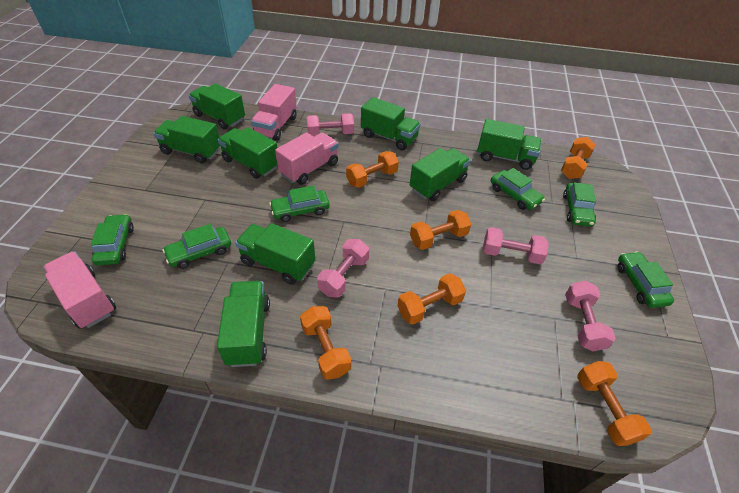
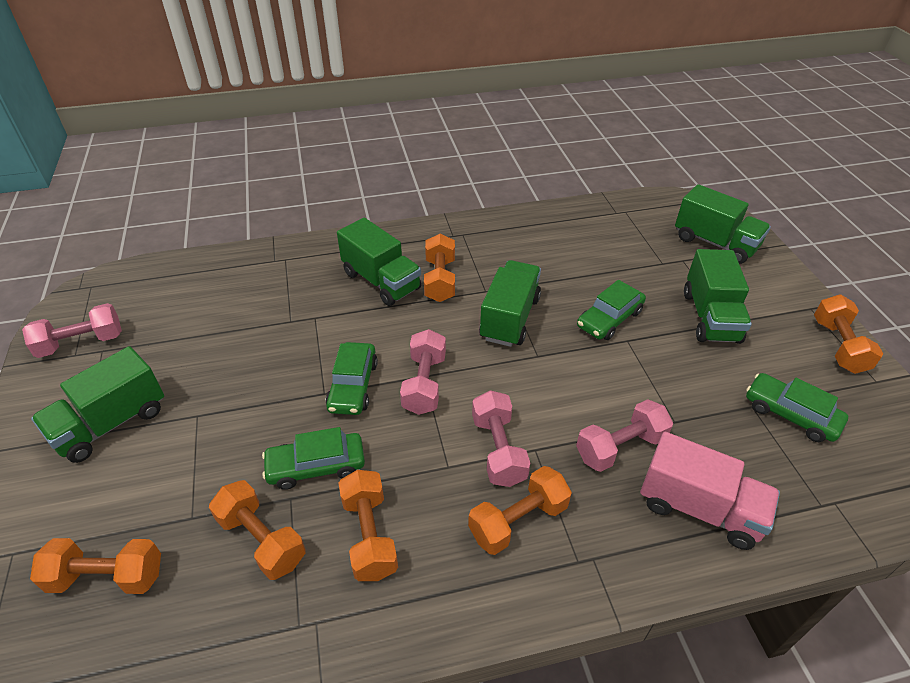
green car: 6 -> 4
green truck: 8 -> 5
pink truck: 3 -> 1

